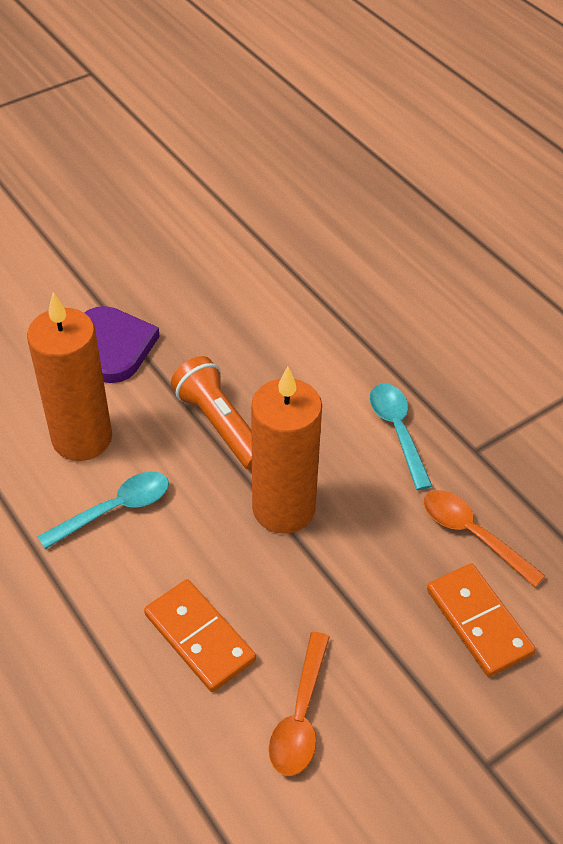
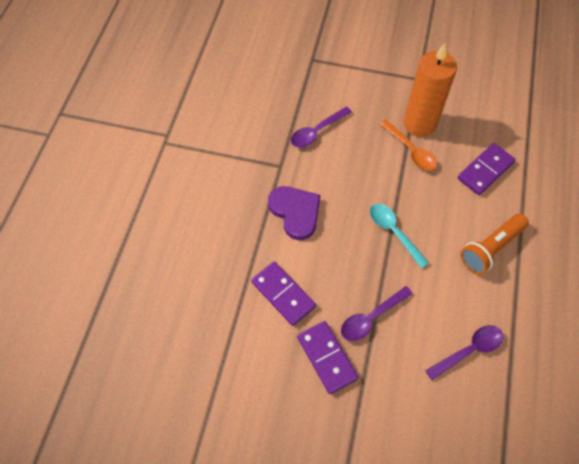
orange candle: 2 -> 1
orange domino: 2 -> 0
orange spoon: 2 -> 1
purple domino: 0 -> 3
purple spoon: 0 -> 3
turquoise spoon: 2 -> 1

